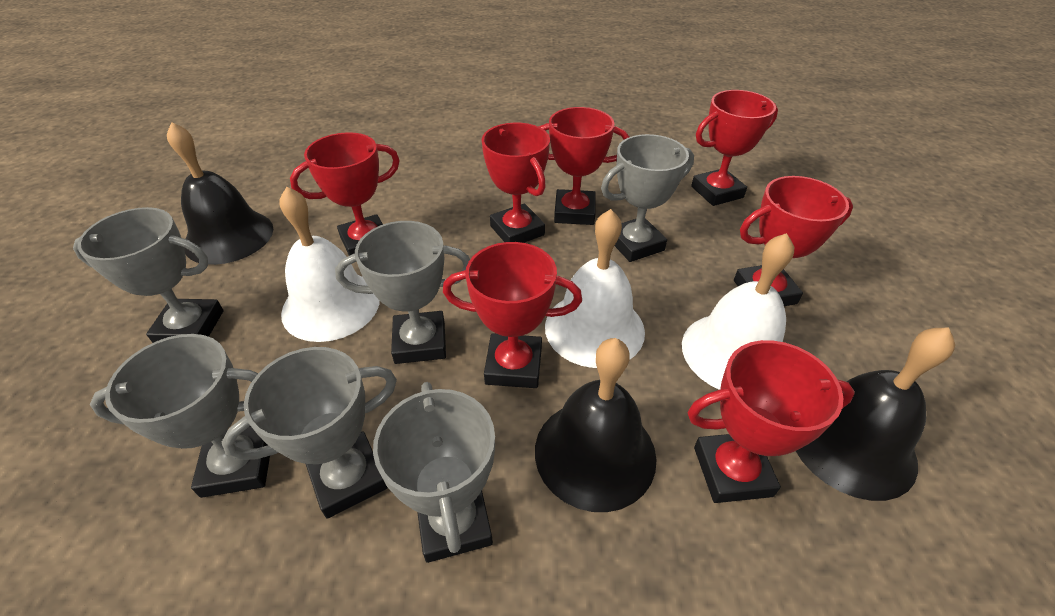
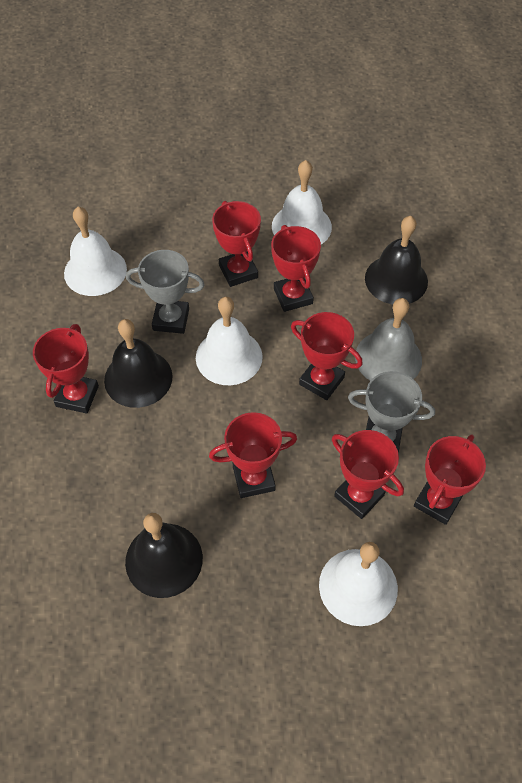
grey bell: 0 -> 1
grey trophy: 6 -> 2
white bell: 3 -> 4

